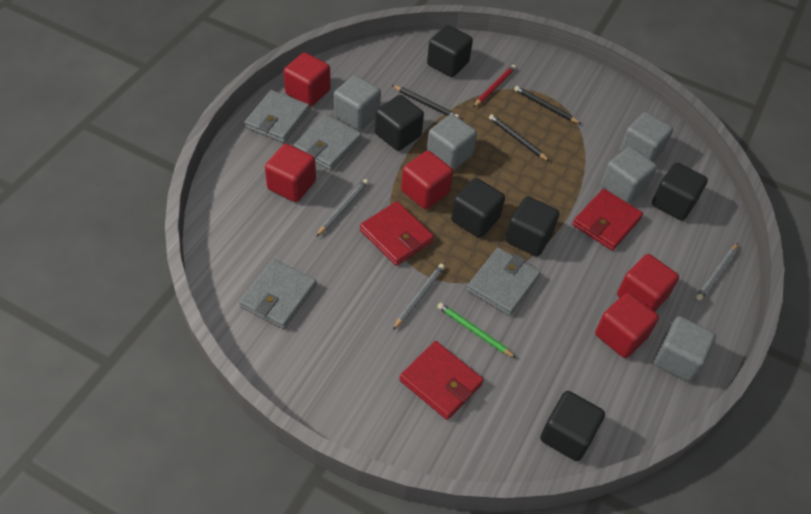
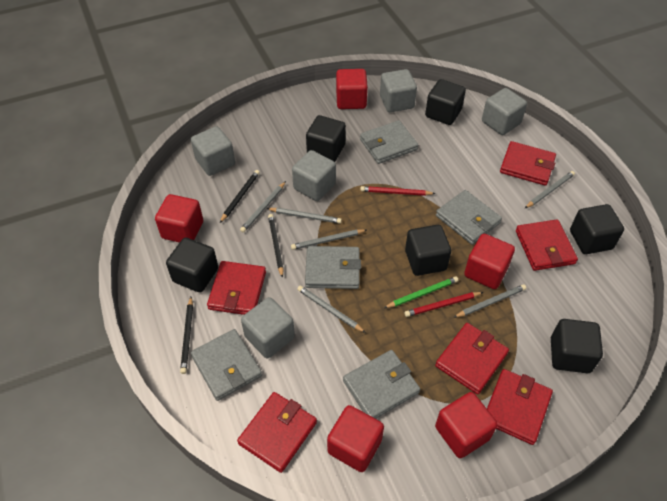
grey pencil: 3 -> 6
grey wallet: 4 -> 5
red pencil: 1 -> 2
red wallet: 3 -> 6

